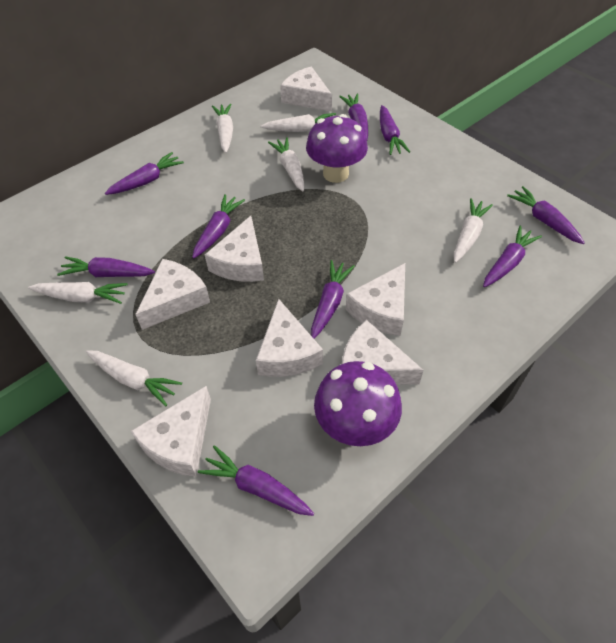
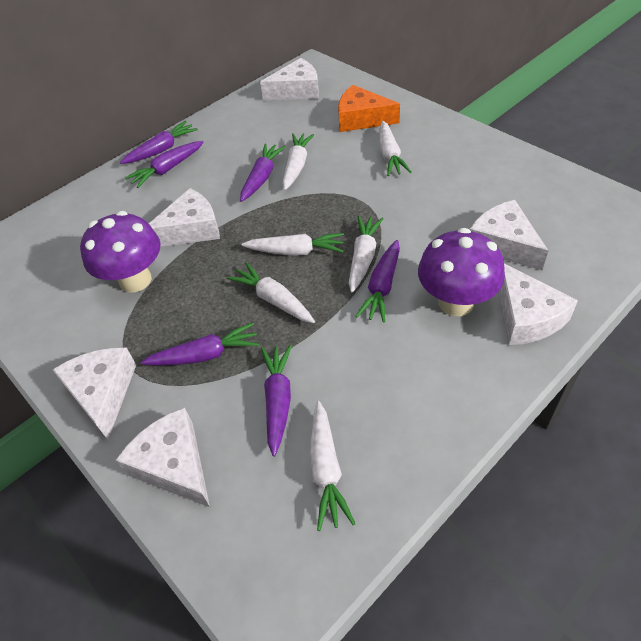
orange cheese: 0 -> 1
purple carrot: 9 -> 6
white cheese: 7 -> 6

